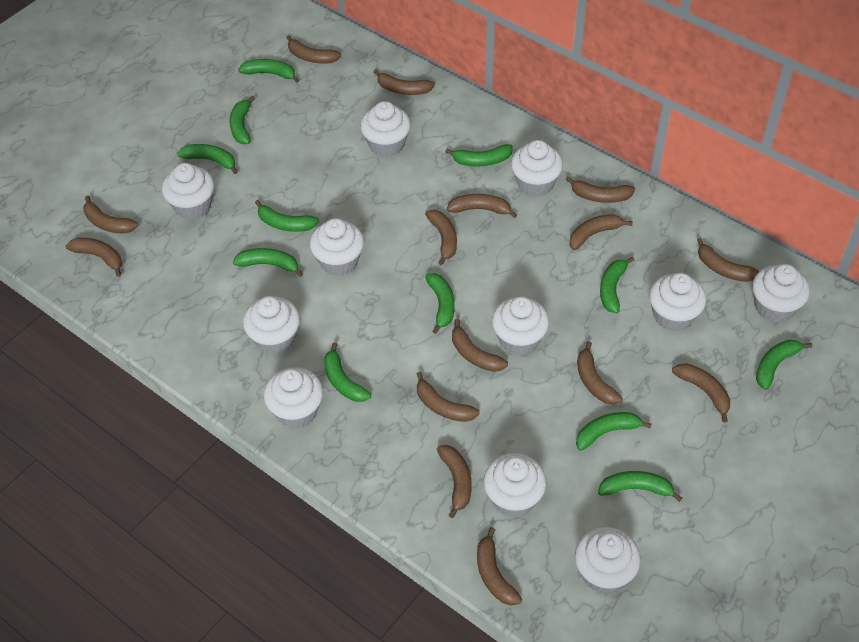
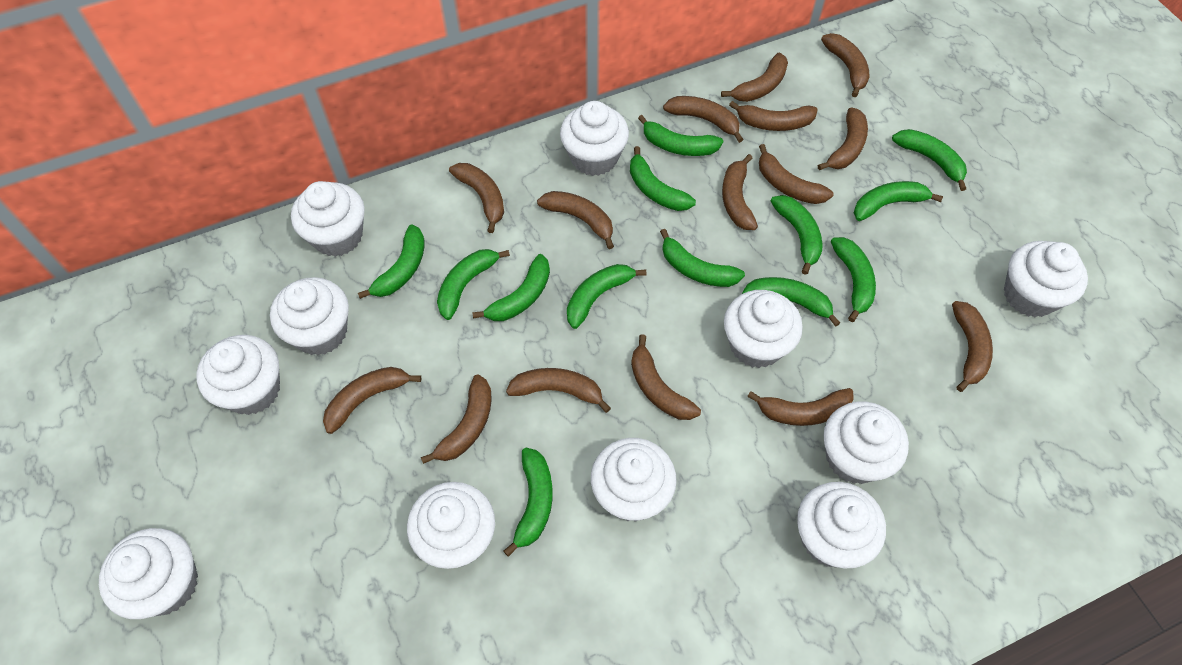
green banana: 12 -> 13

